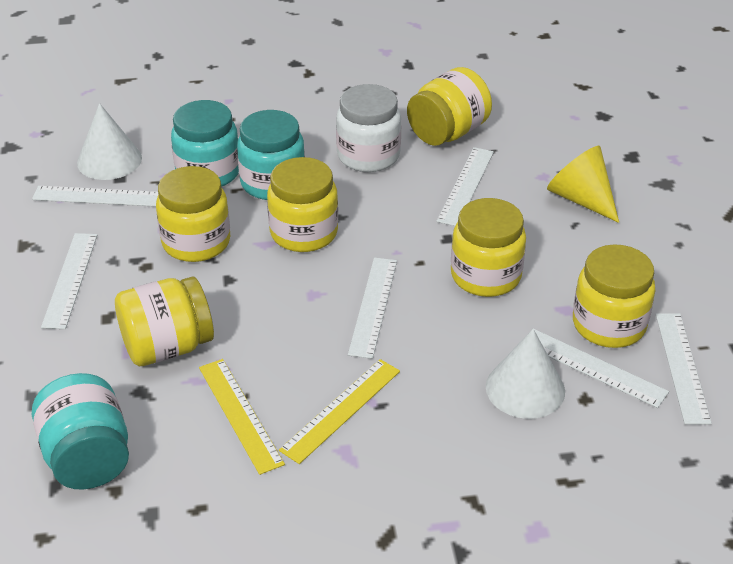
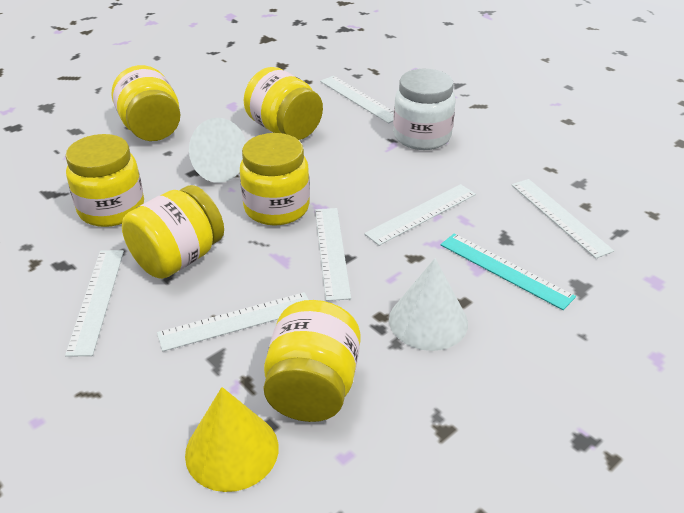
turquoise jar: 3 -> 0
turquoise ruler: 0 -> 1
yellow ruler: 2 -> 0

